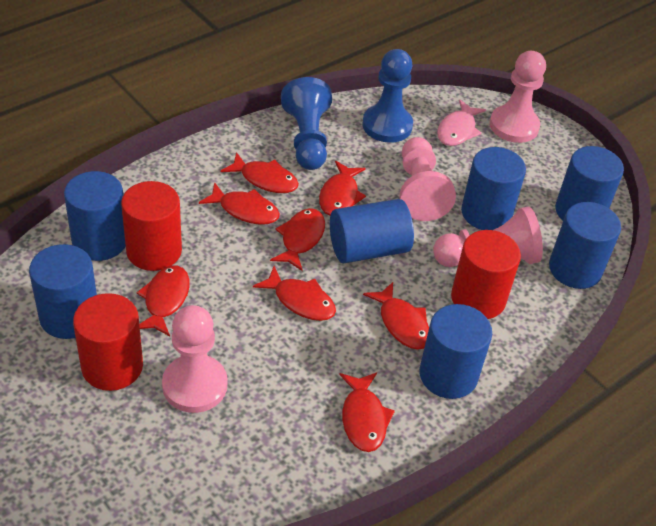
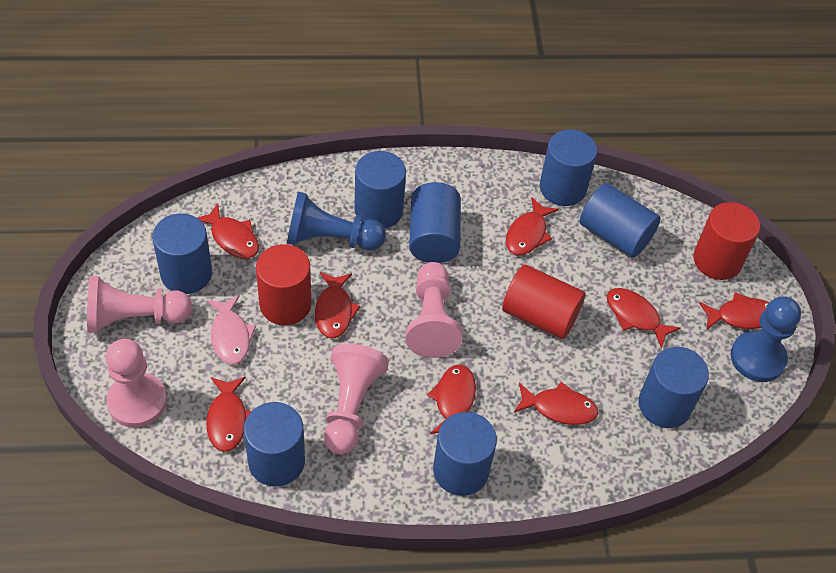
blue cylinder: 7 -> 8

